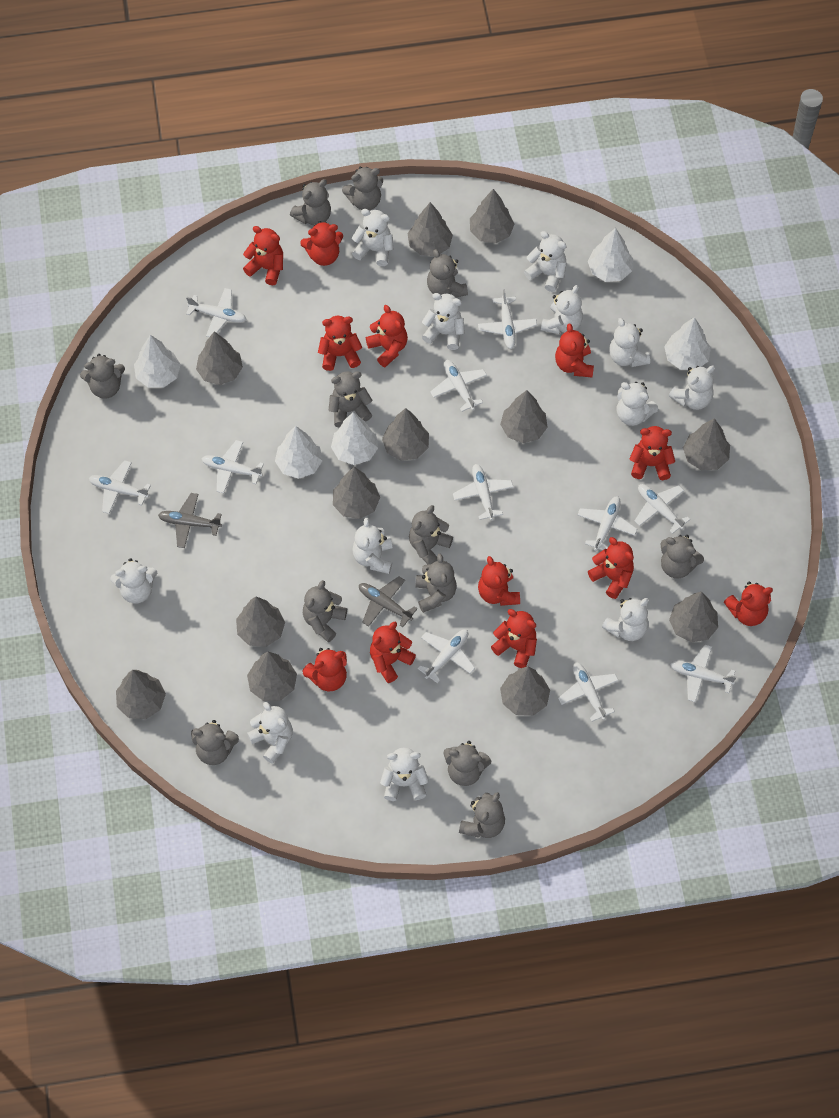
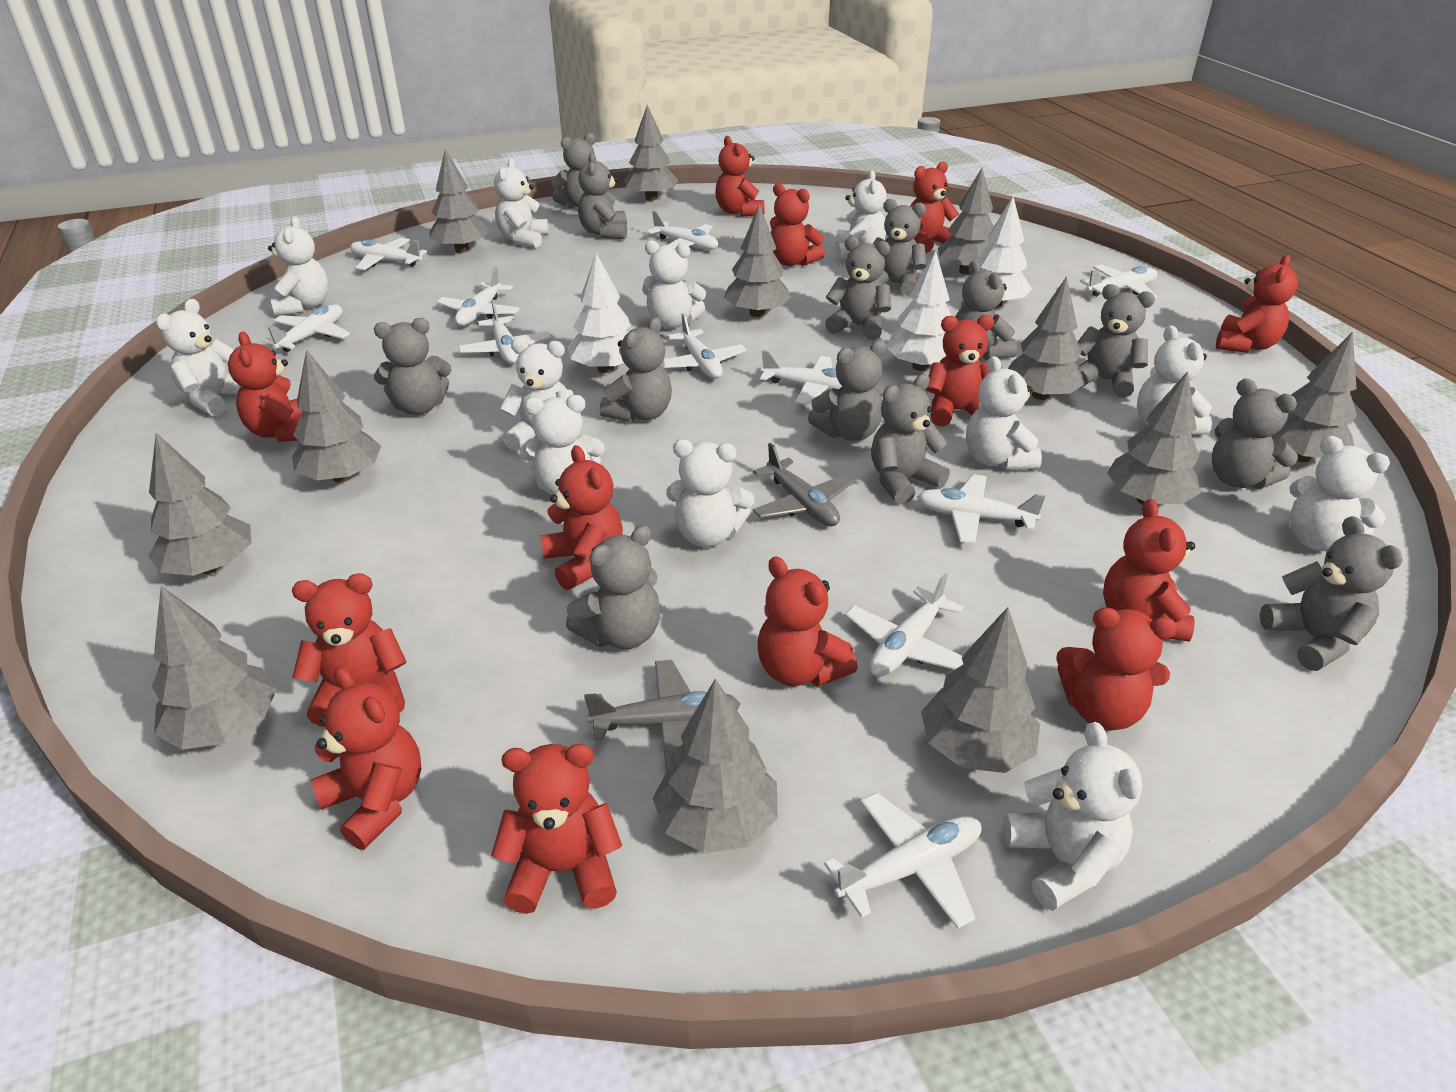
grey teddy bear: 12 -> 13
red teddy bear: 12 -> 13
white tree: 5 -> 3

